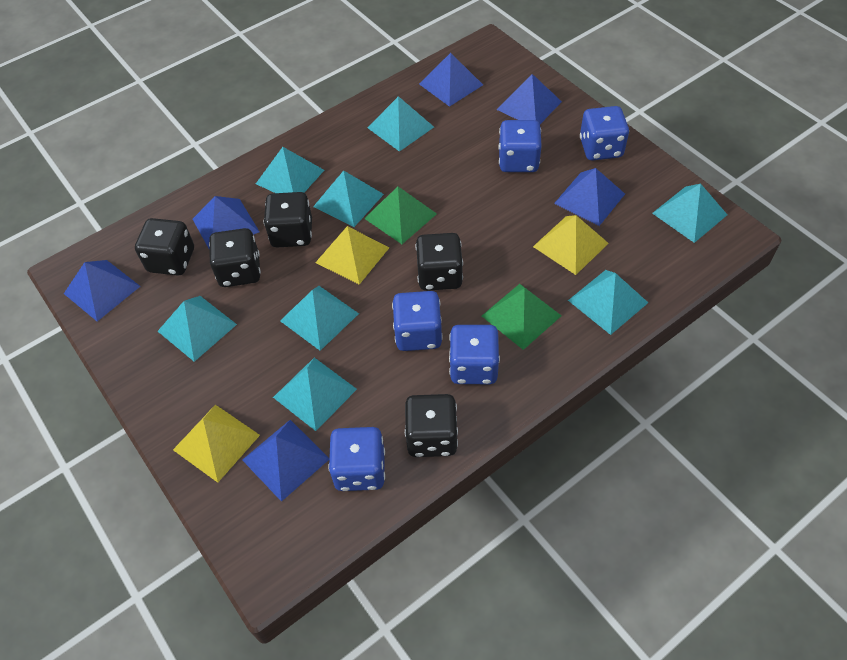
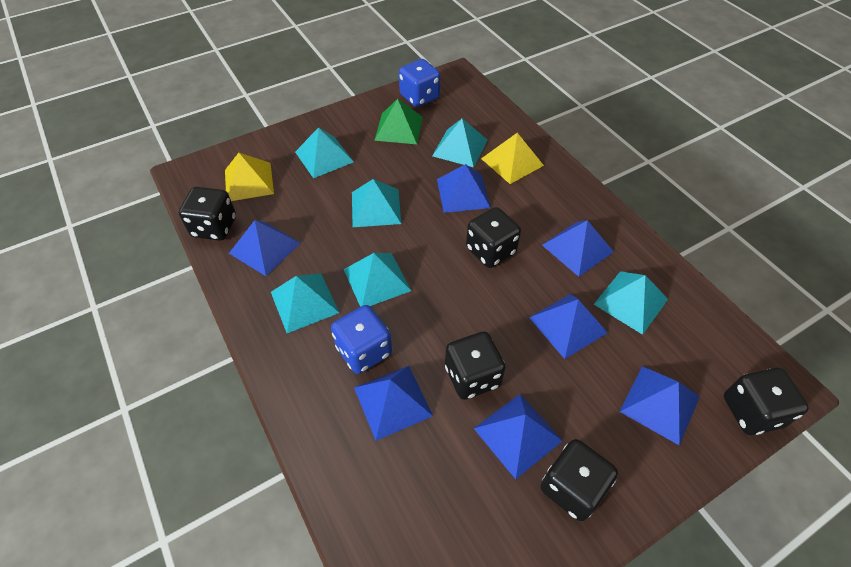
blue dice: 5 -> 2
blue pyramid: 6 -> 7
green pyramid: 2 -> 1
turquoise pyramid: 8 -> 6
yellow pyramid: 3 -> 2

